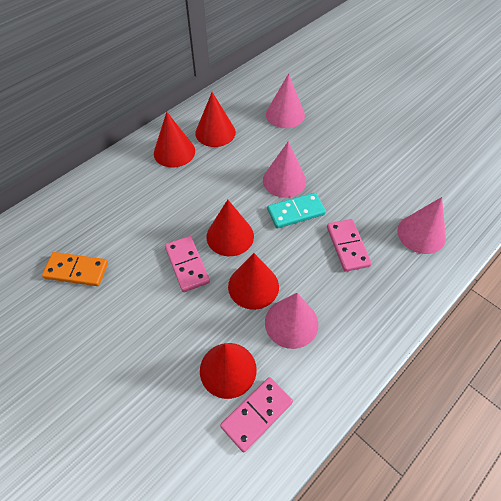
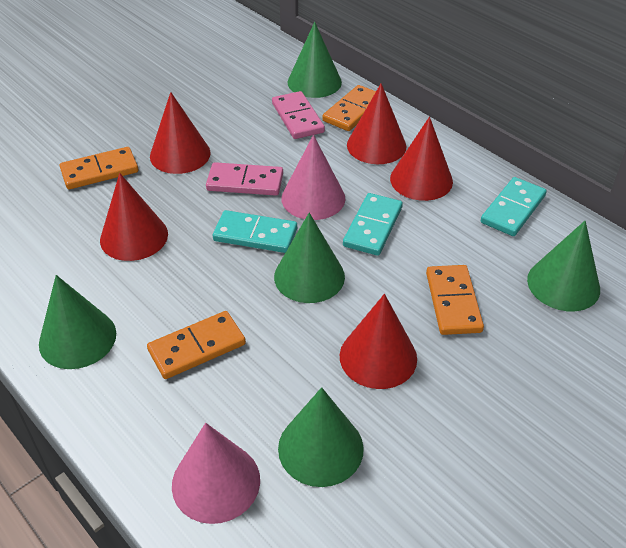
green cone: 0 -> 5
orange domino: 1 -> 4
pink cone: 4 -> 2
pink domino: 3 -> 2
turquoise domino: 1 -> 3

